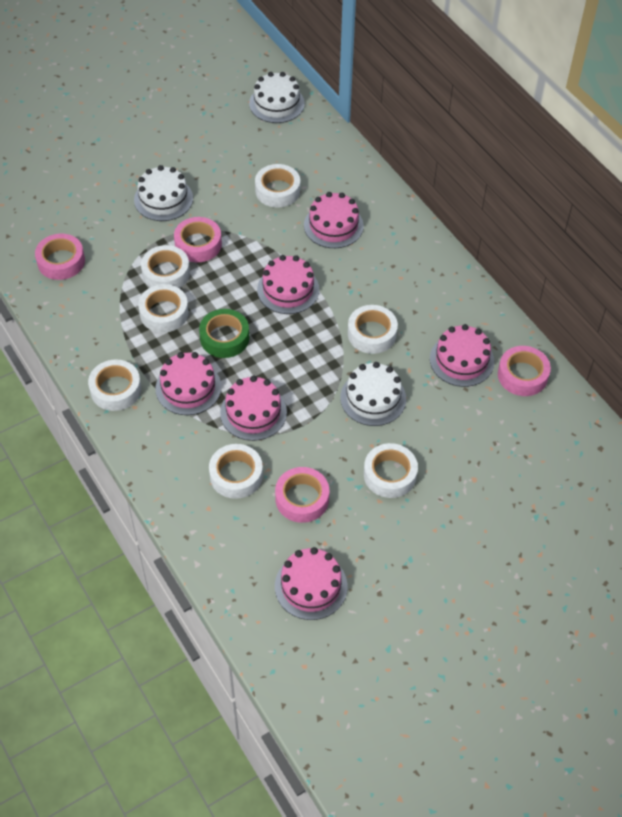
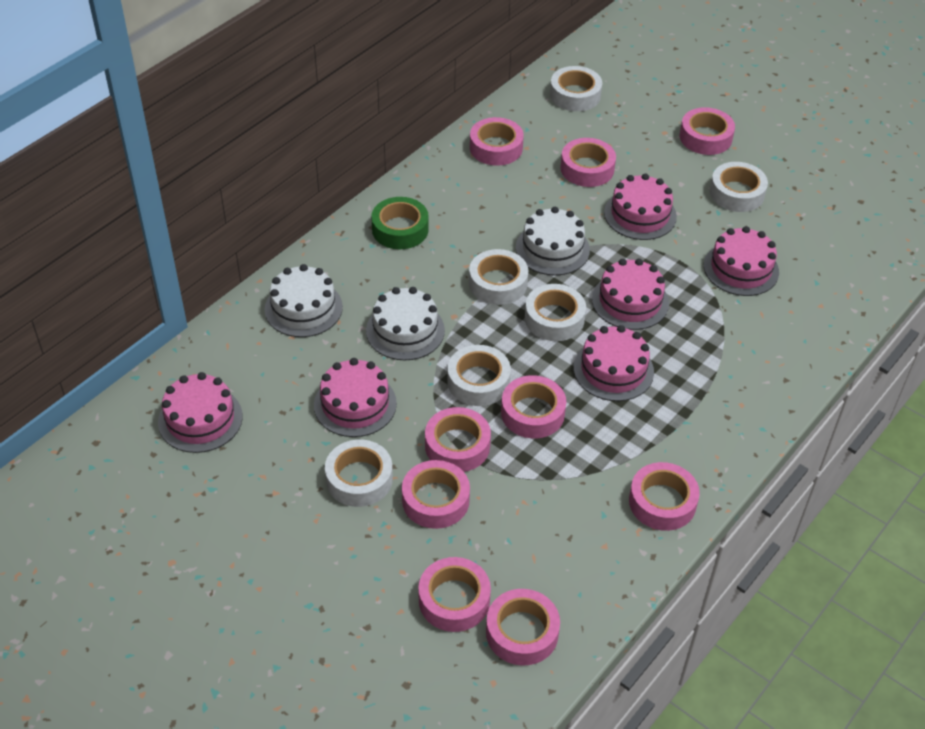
pink tape: 4 -> 9
white tape: 7 -> 6

